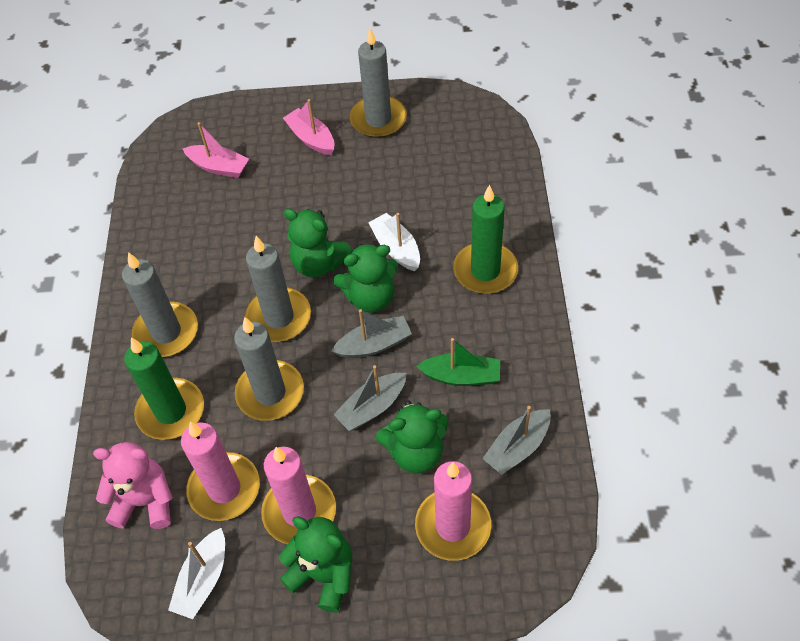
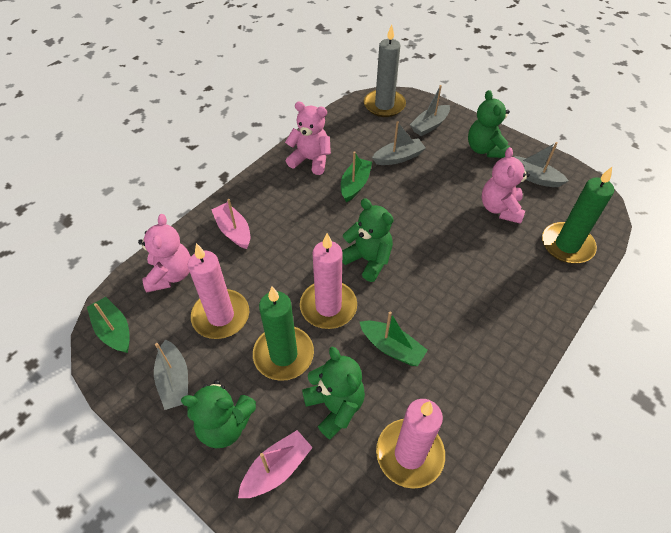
green boat: 1 -> 3
grey boat: 3 -> 4
grey candle: 4 -> 1
pink teddy bear: 1 -> 3
white boat: 2 -> 0

